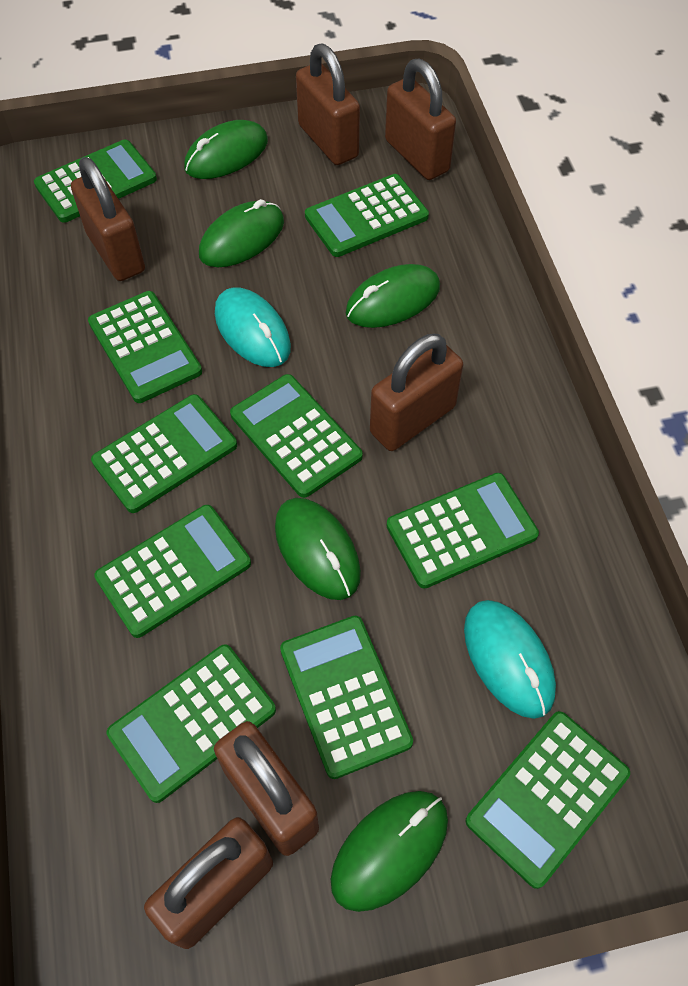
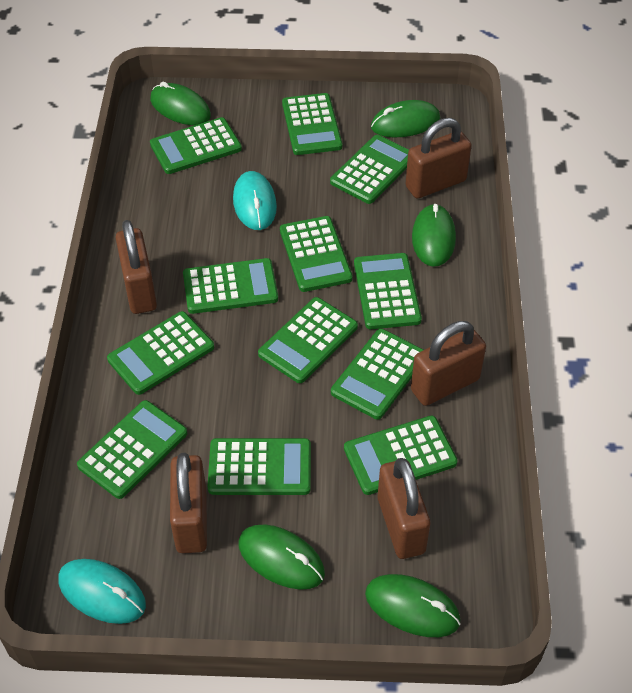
brown padlock: 6 -> 5
green calculator: 10 -> 12

